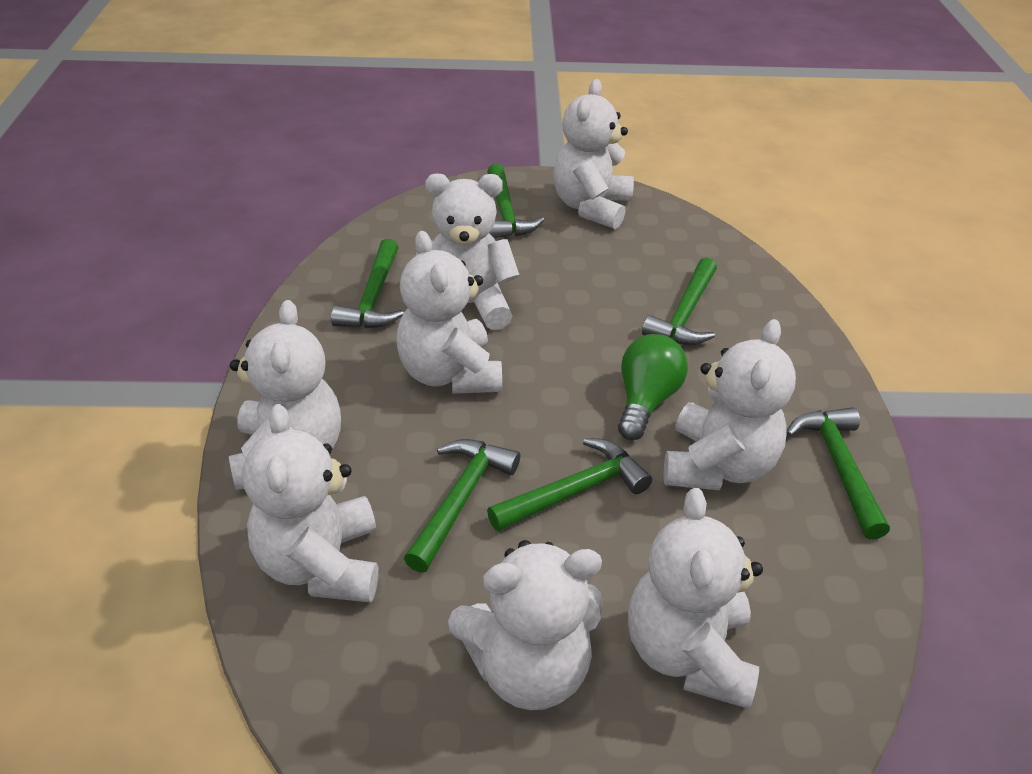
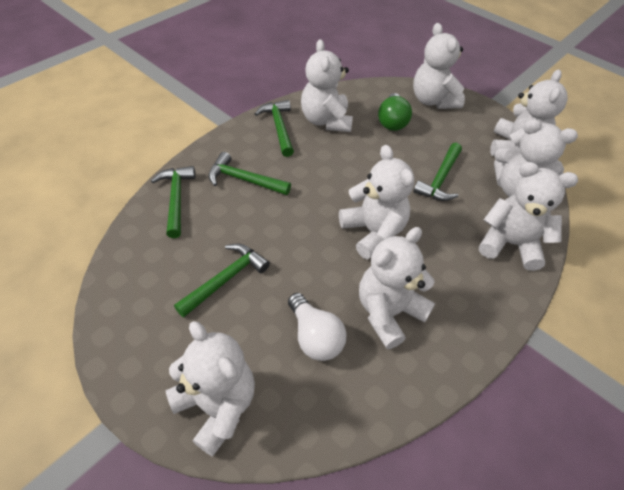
green hammer: 6 -> 5
white light bulb: 0 -> 1

